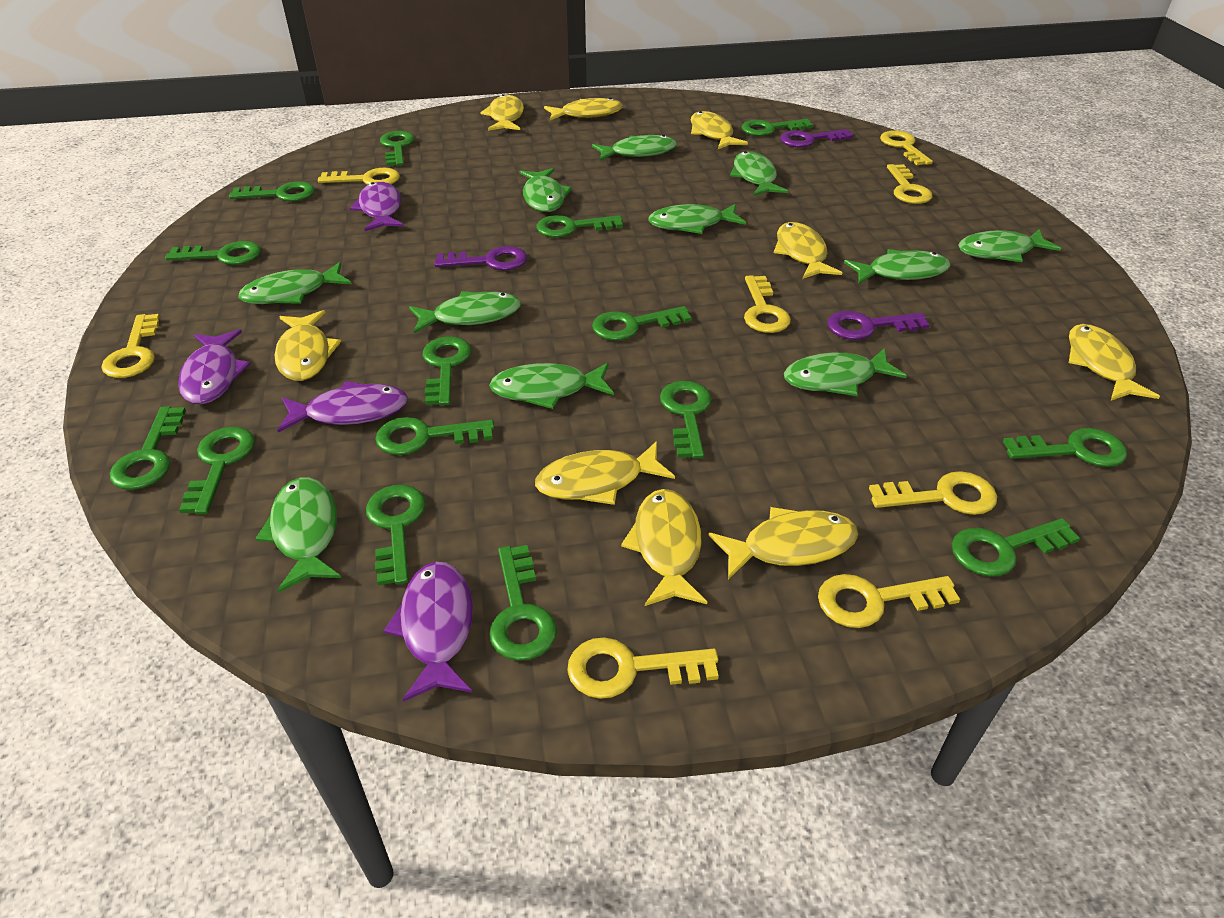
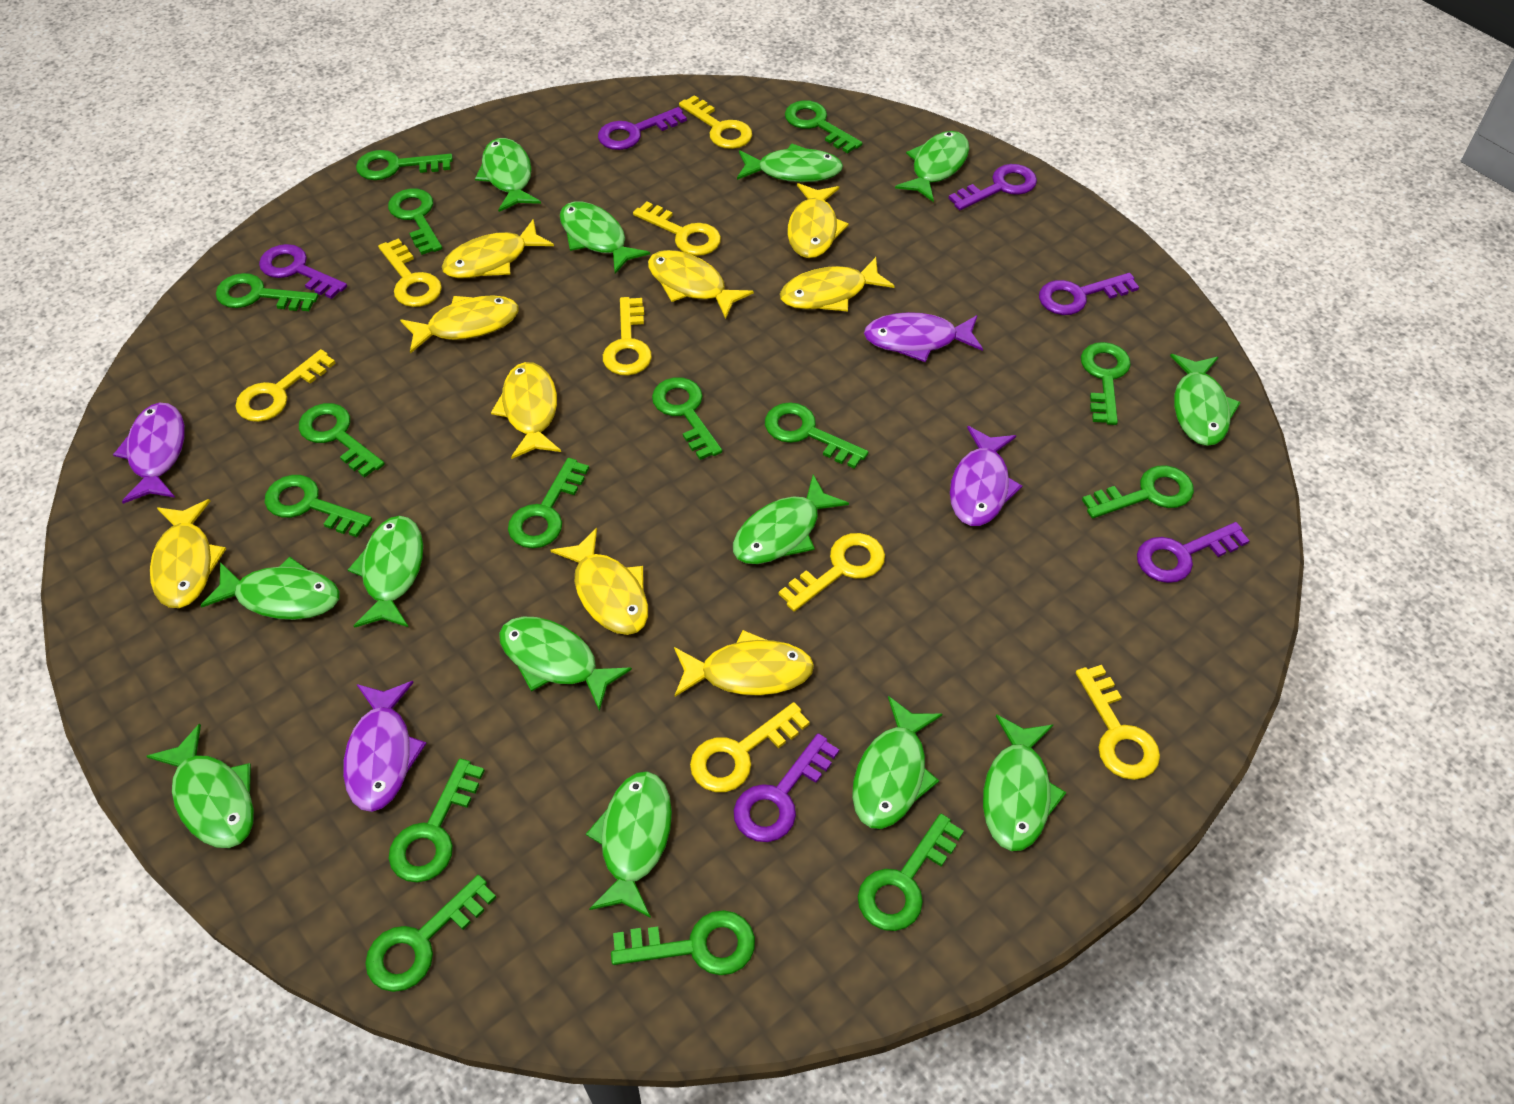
green fish: 11 -> 13
purple key: 3 -> 6

